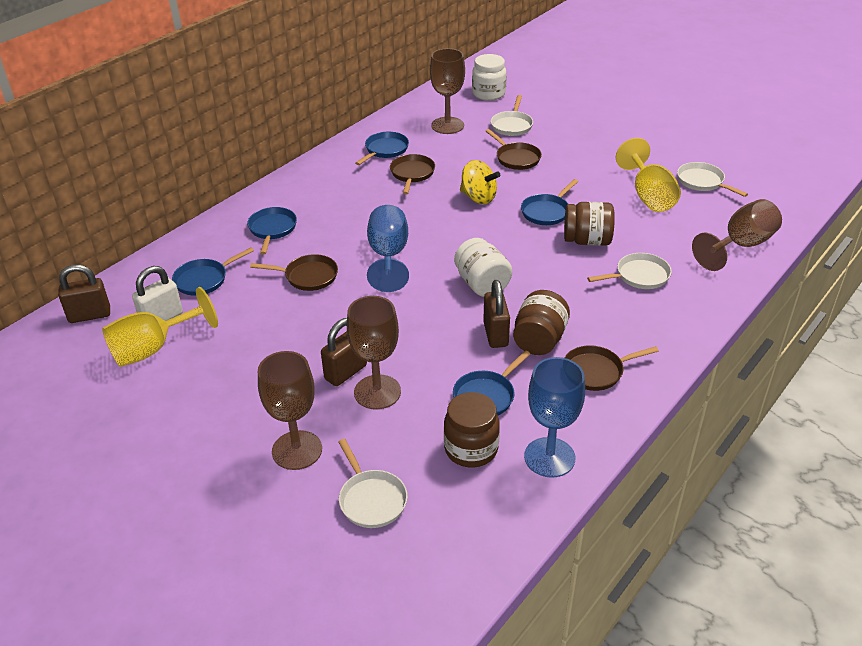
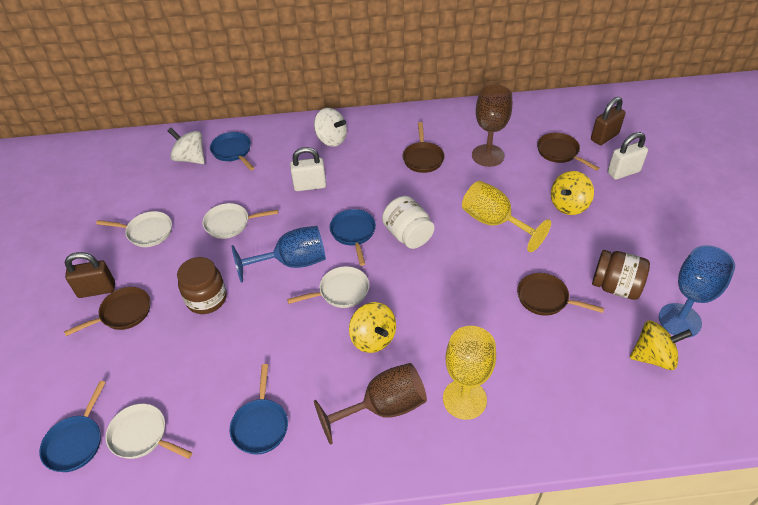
blue pan: 5 -> 4
brown goblet: 4 -> 2
brown jar: 3 -> 2
brown padlock: 3 -> 2
white jar: 2 -> 1
white padlock: 1 -> 2
white spinning top: 0 -> 2
yellow spinning top: 1 -> 3

